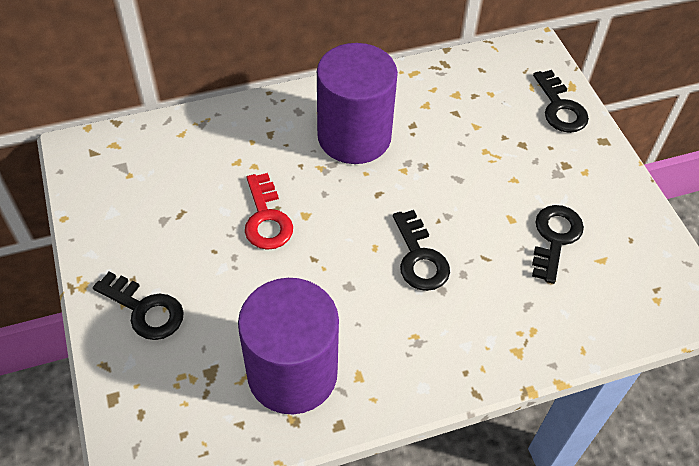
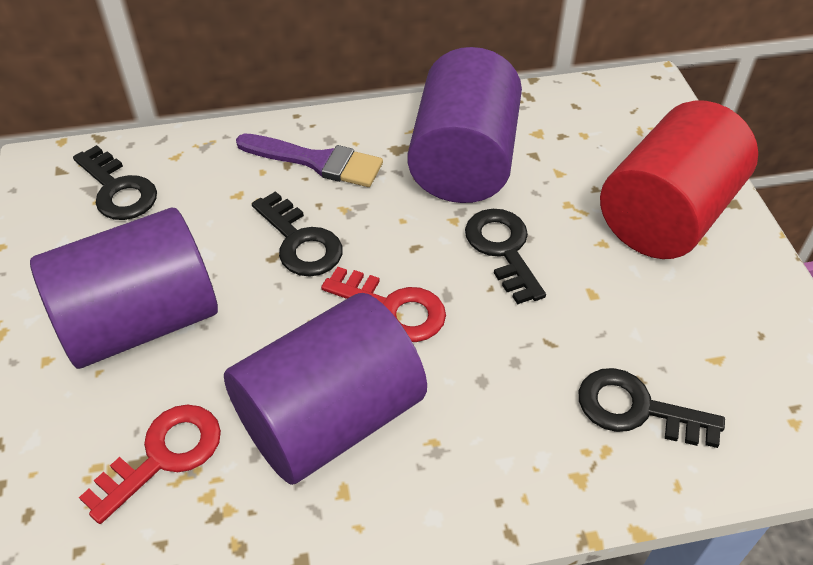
purple brush: 0 -> 1
purple cylinder: 2 -> 3
red cylinder: 0 -> 1
red key: 1 -> 2

